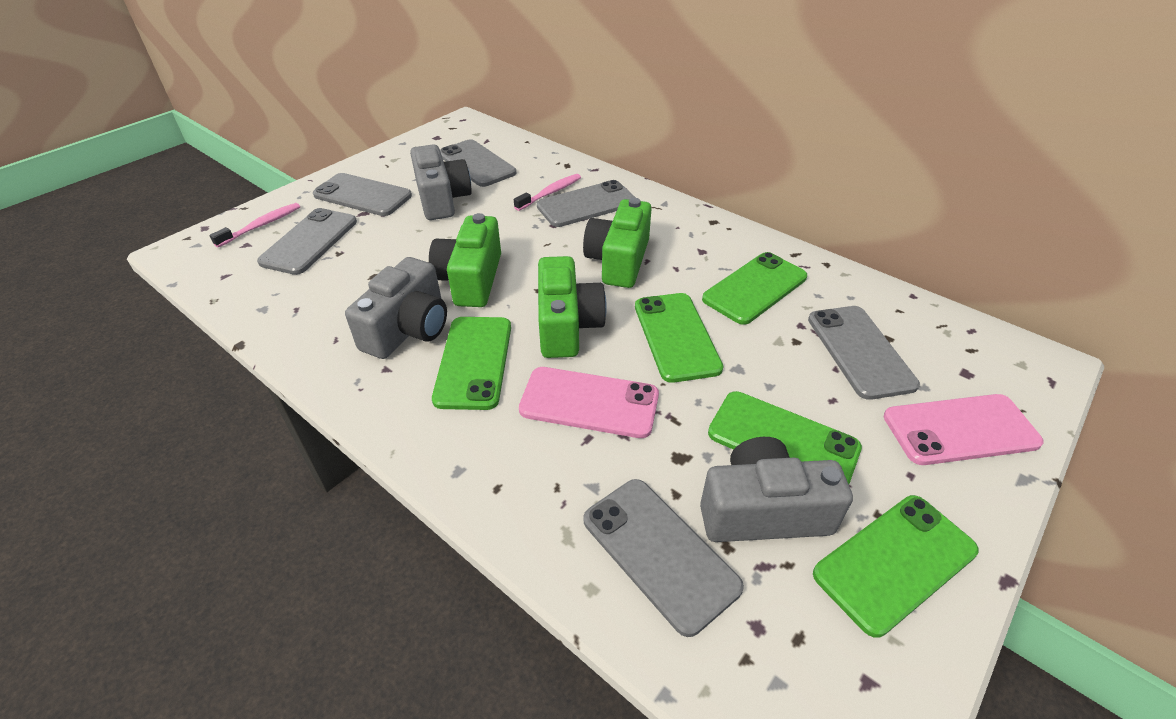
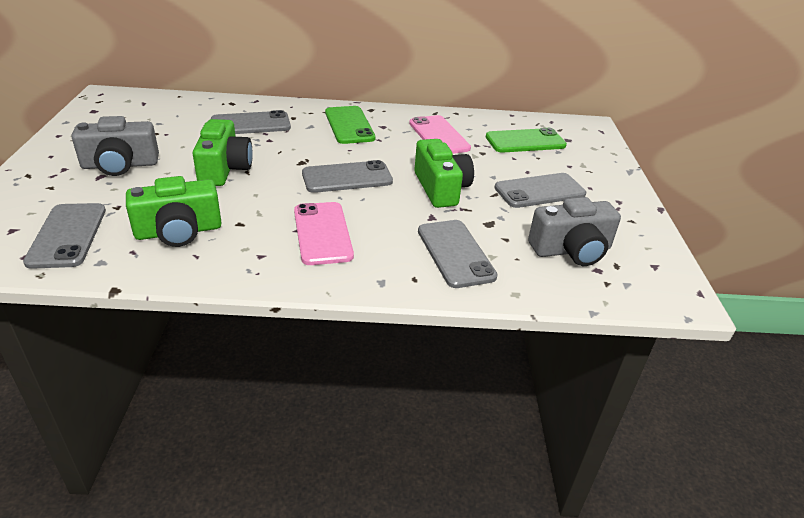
green phone: 5 -> 2
grey camera: 3 -> 2
grey phone: 6 -> 5
pink toothbrush: 2 -> 0

